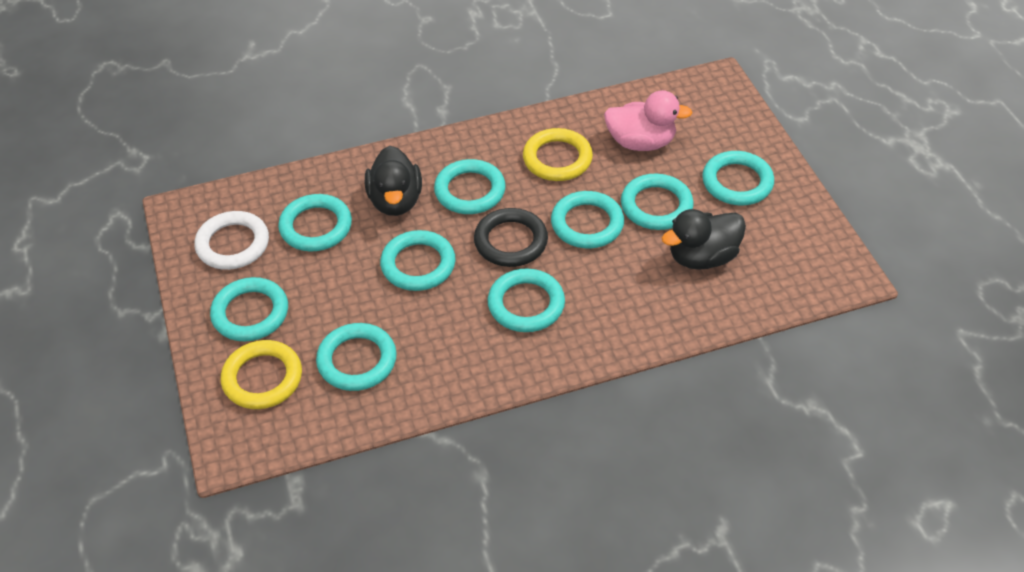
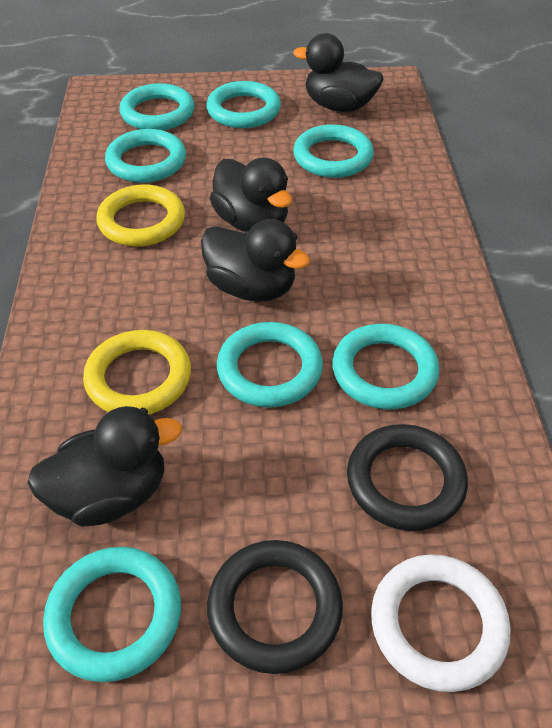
black duck: 2 -> 4
black ring: 1 -> 2
pink duck: 1 -> 0
turquoise ring: 9 -> 7

